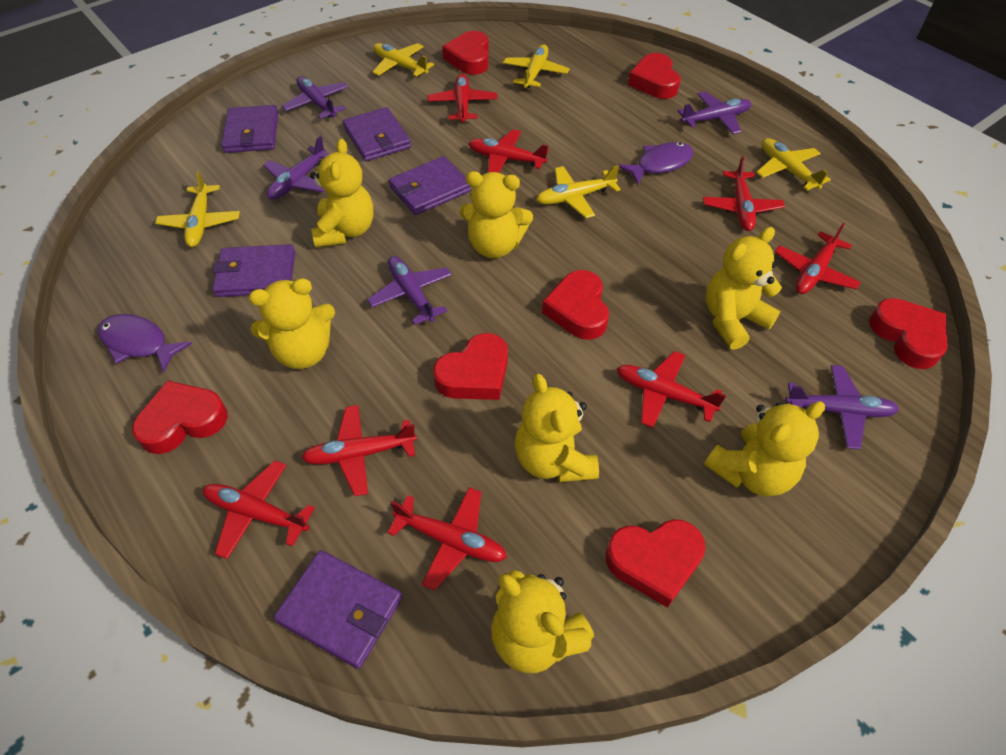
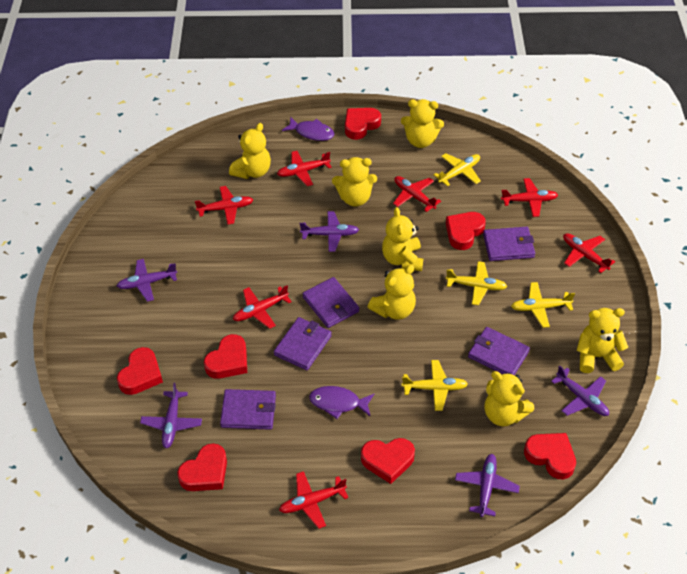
red plane: 8 -> 7
yellow plane: 5 -> 4

